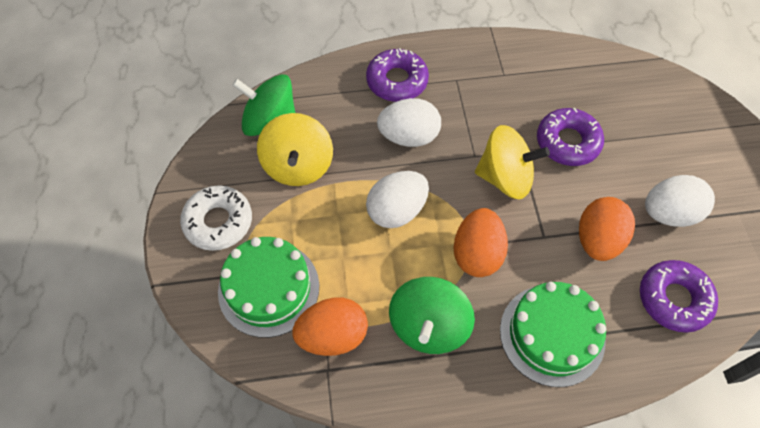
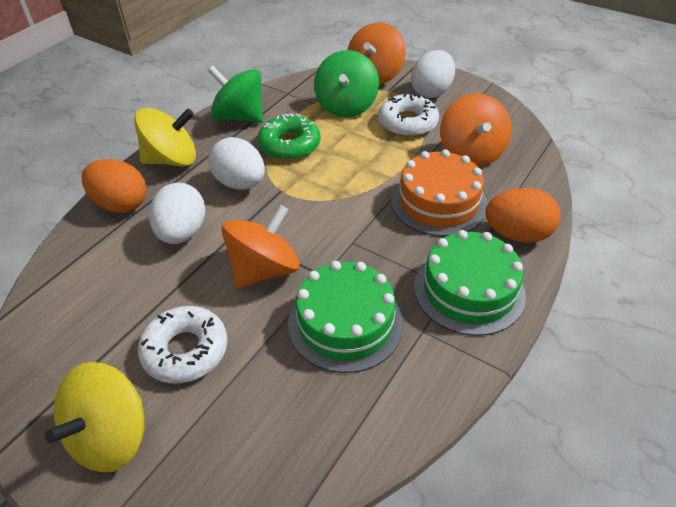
green donut: 0 -> 1
orange cake: 0 -> 1
orange egg: 3 -> 2
orange spinning top: 0 -> 3
purple donut: 3 -> 0
white donut: 1 -> 2

